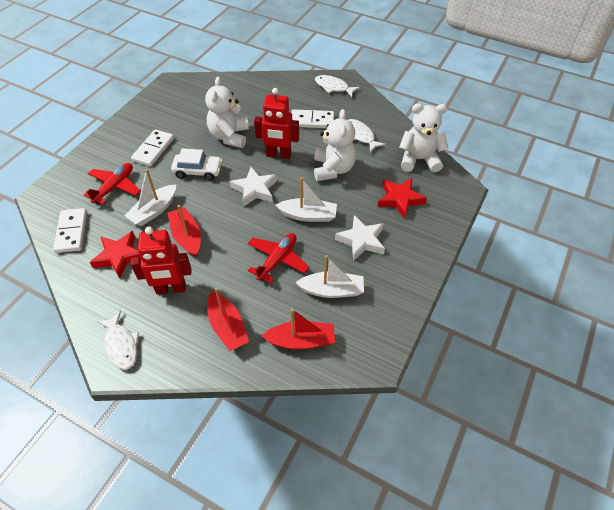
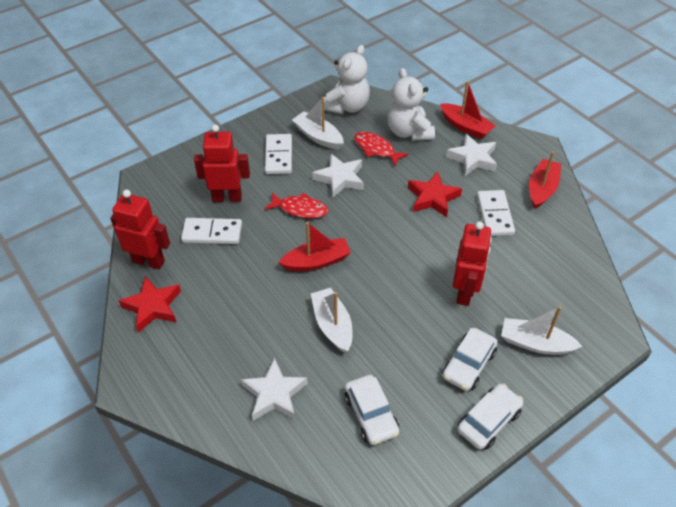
red fish: 0 -> 2
red plane: 2 -> 0
red robot: 2 -> 3
white car: 1 -> 3
white fish: 3 -> 0
white star: 2 -> 3
white teddy bear: 3 -> 2

